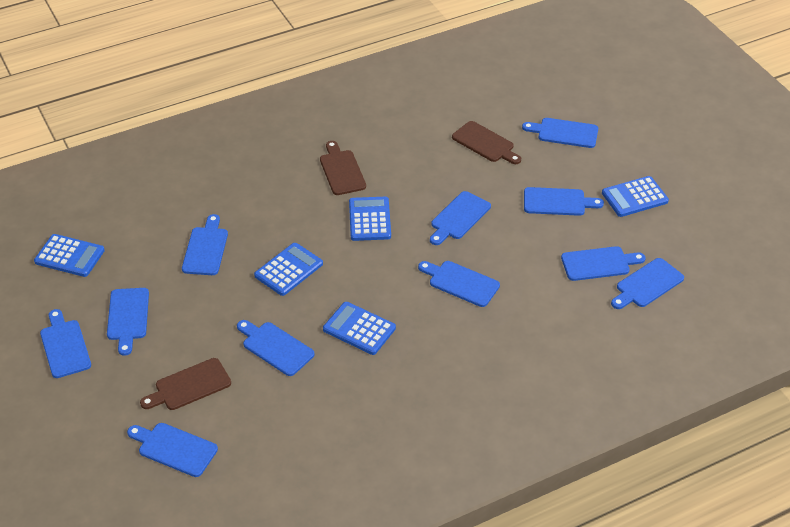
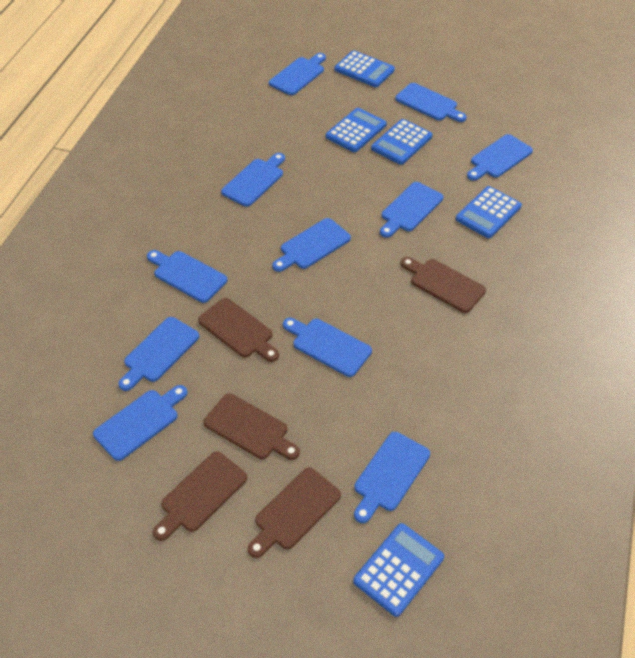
brown cutting board: 3 -> 5

